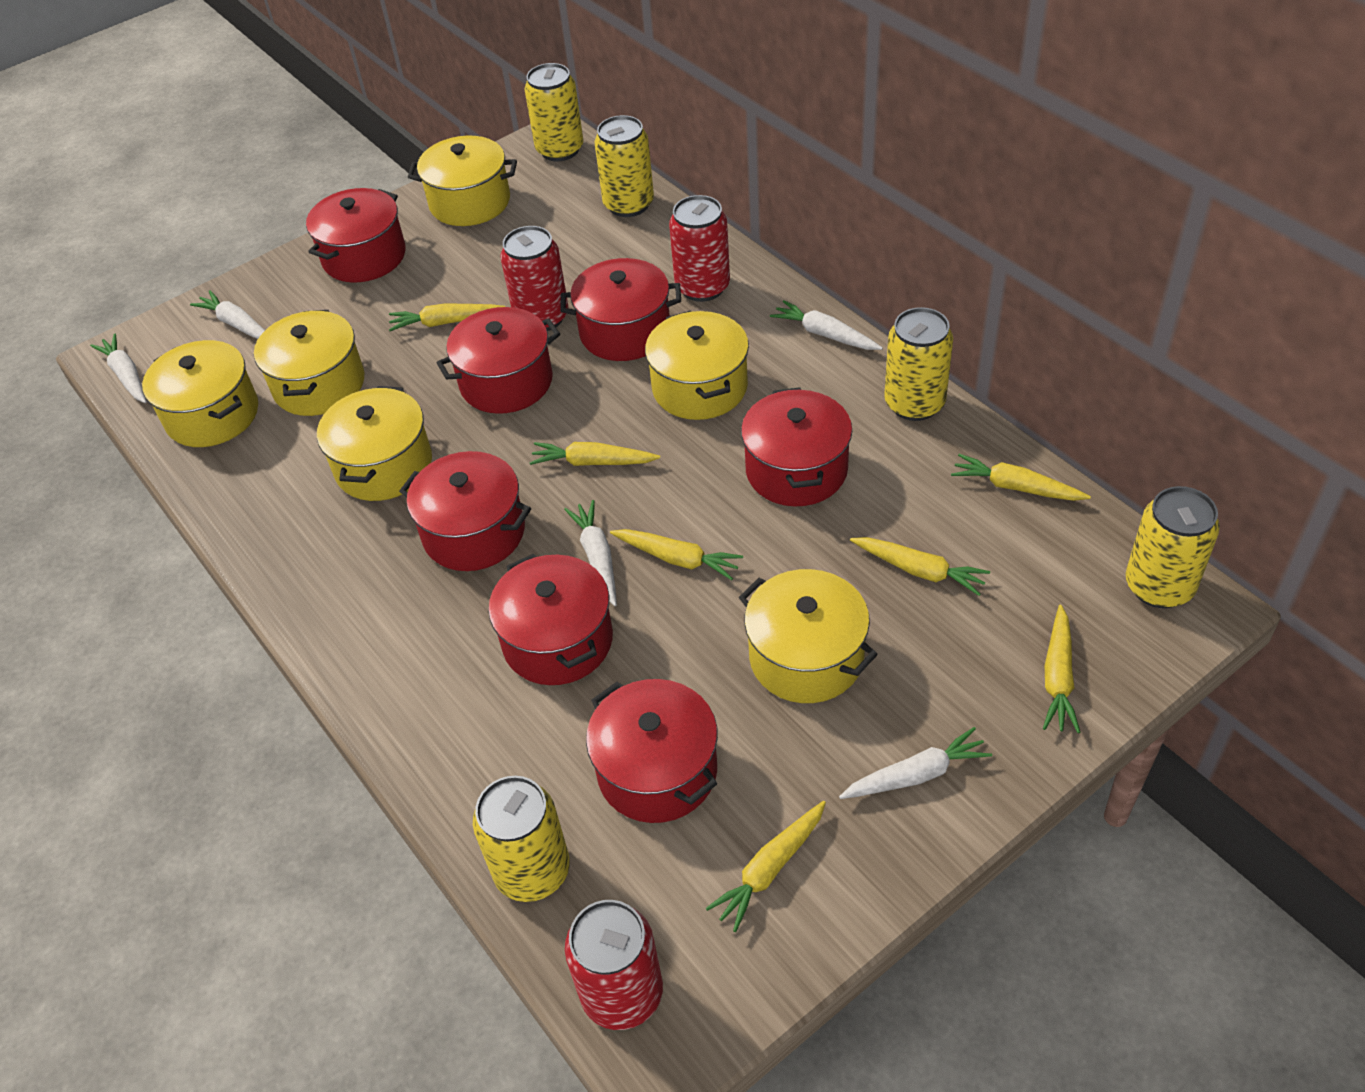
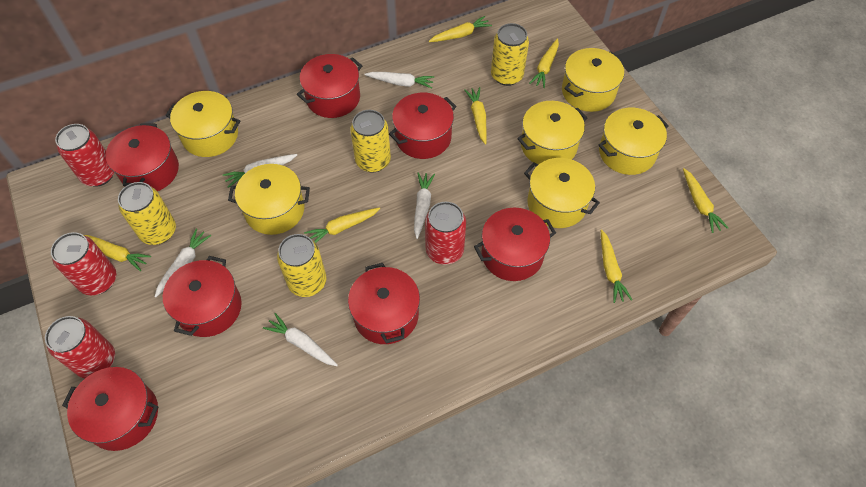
red can: 3 -> 4
yellow can: 5 -> 4

